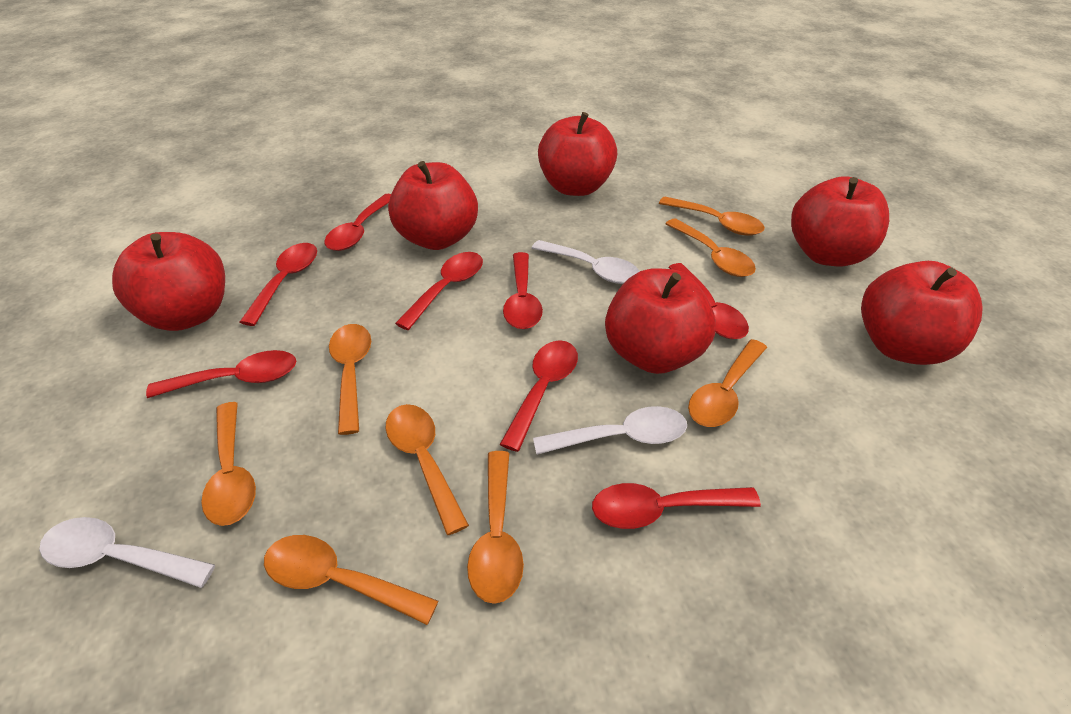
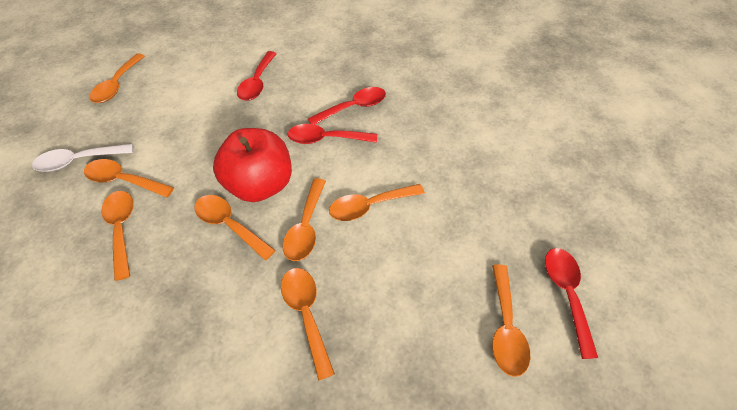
red apple: 6 -> 1
red spoon: 8 -> 4
white spoon: 3 -> 1

